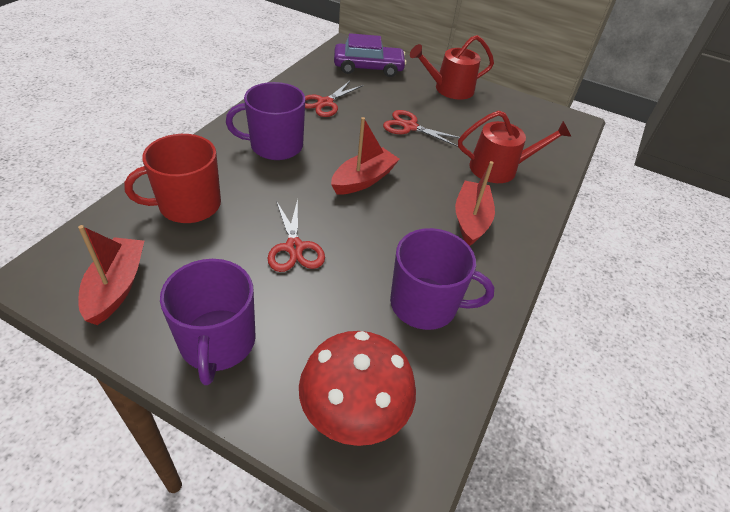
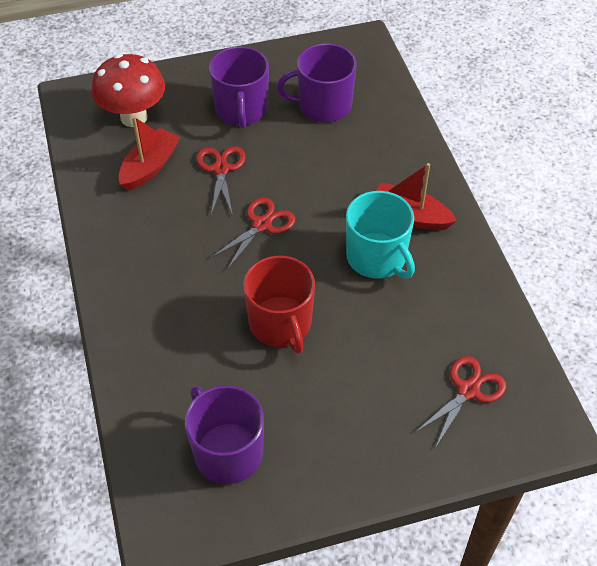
purple car: 1 -> 0
red boat: 3 -> 2
red watering can: 2 -> 0
turquoise mug: 0 -> 1

